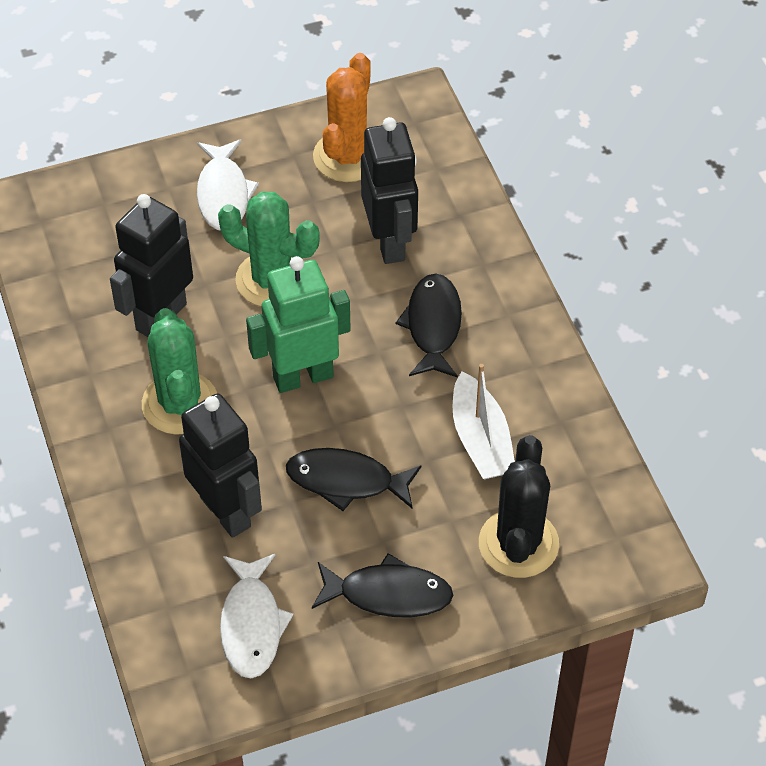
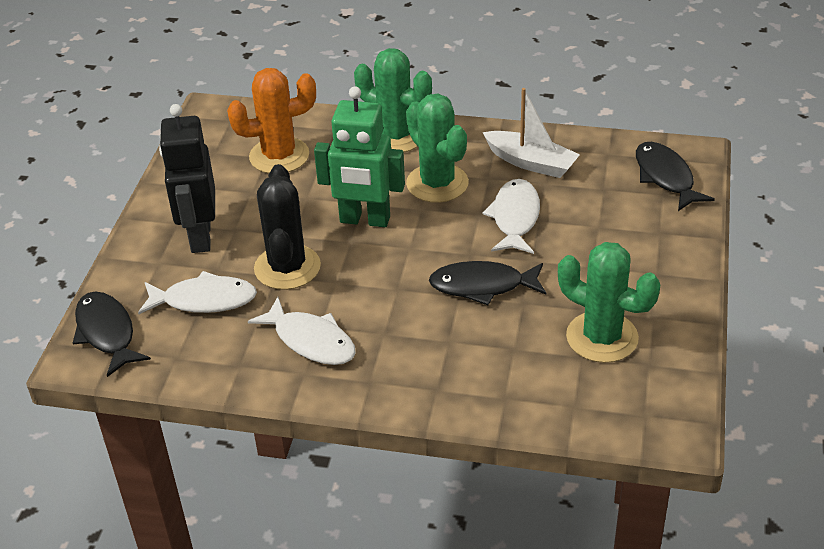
black robot: 3 -> 1
green cactus: 2 -> 3
white fish: 2 -> 3

